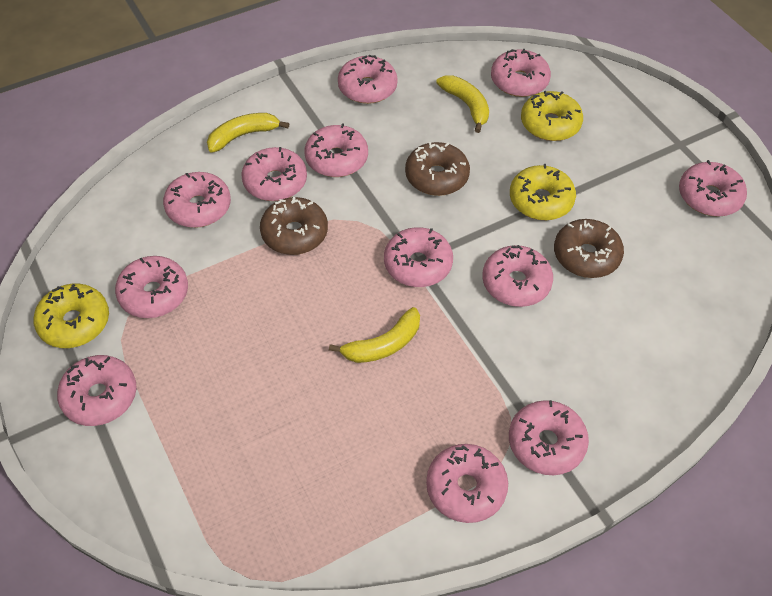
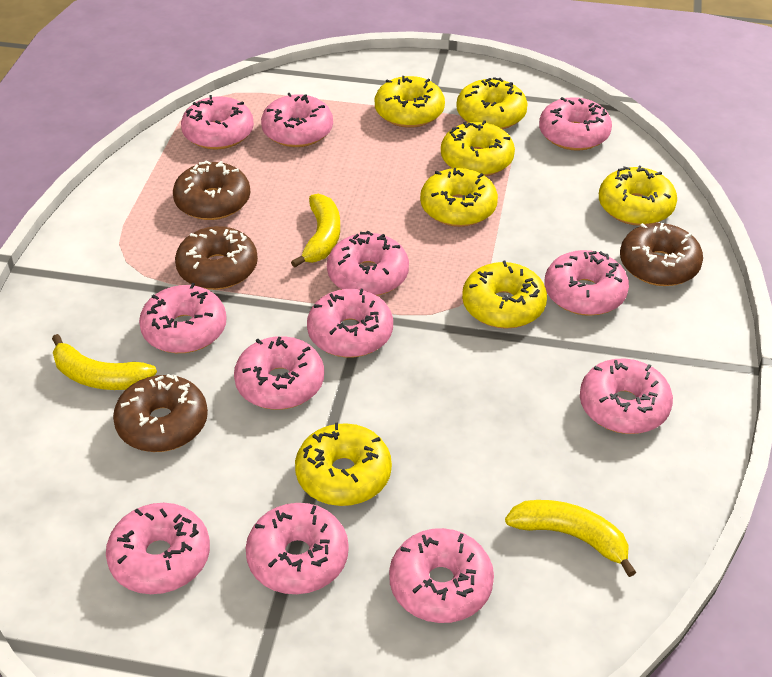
brown donut: 3 -> 4
yellow donut: 3 -> 7

